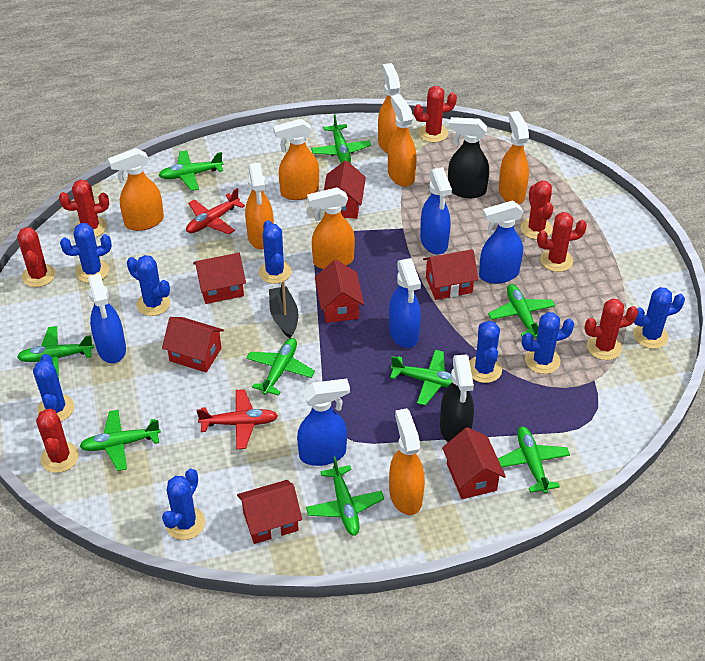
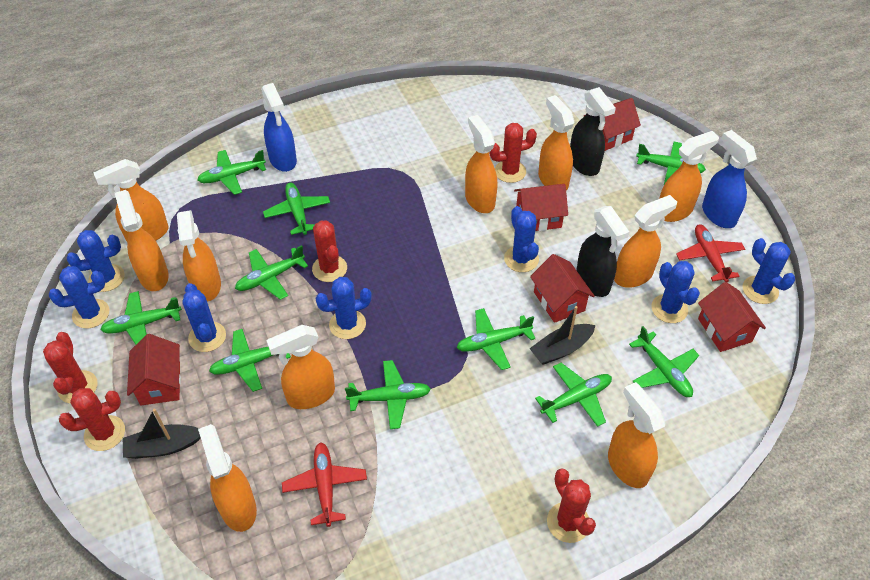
black boat: 1 -> 2
blue cactus: 8 -> 7
blue spray bottle: 5 -> 2
green plane: 9 -> 10
orange spray bottle: 8 -> 10
red cactus: 7 -> 5
red house: 7 -> 5

